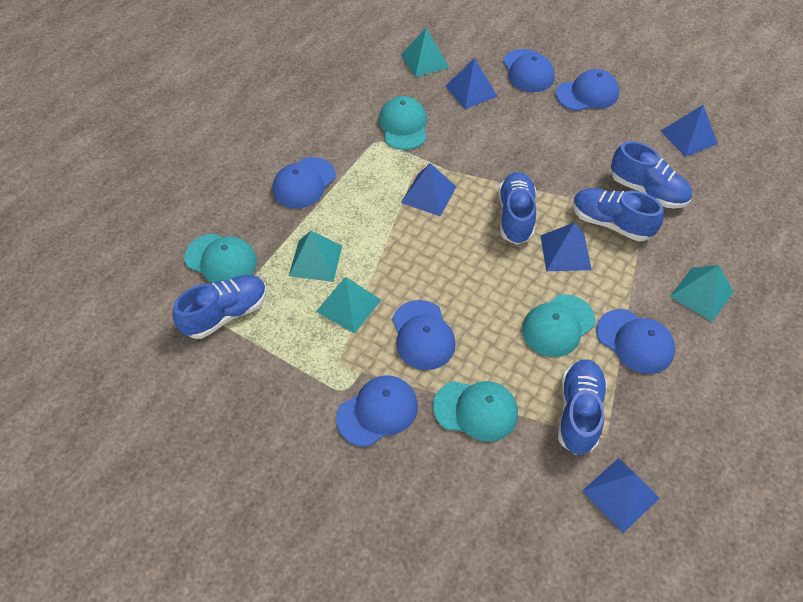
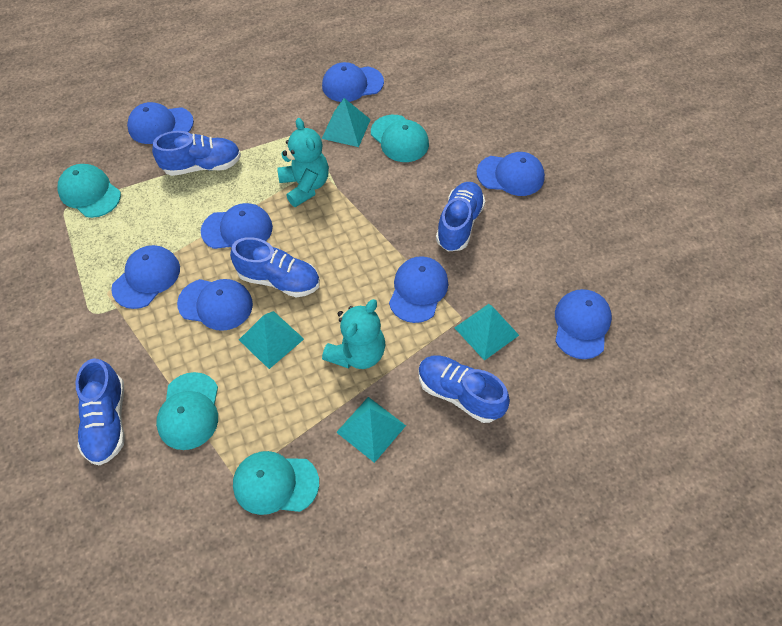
blue cap: 6 -> 8
blue pyramid: 5 -> 0
turquoise teddy bear: 0 -> 2

